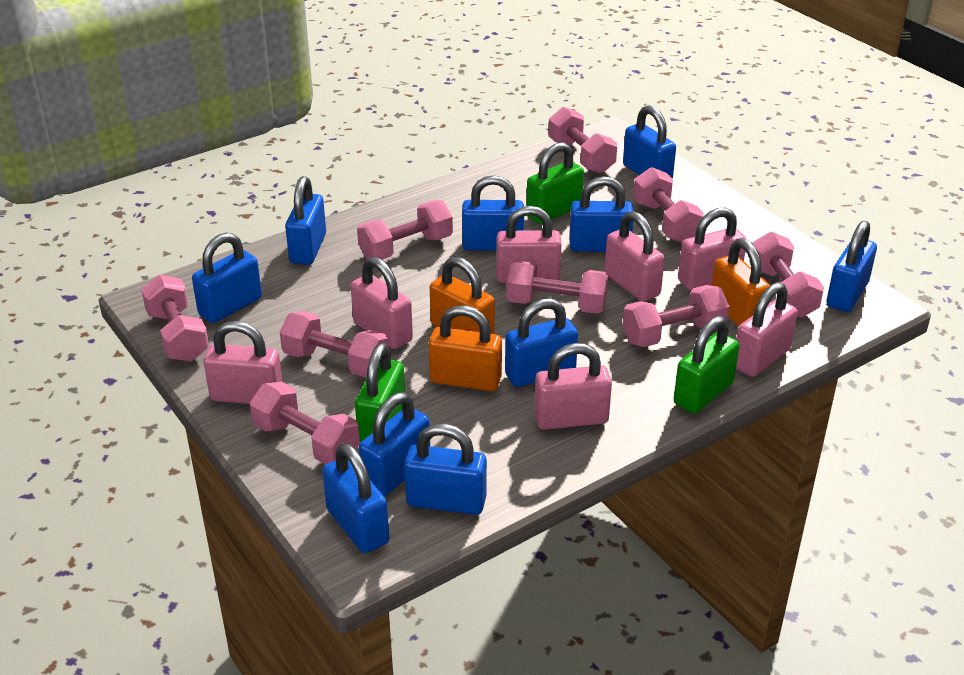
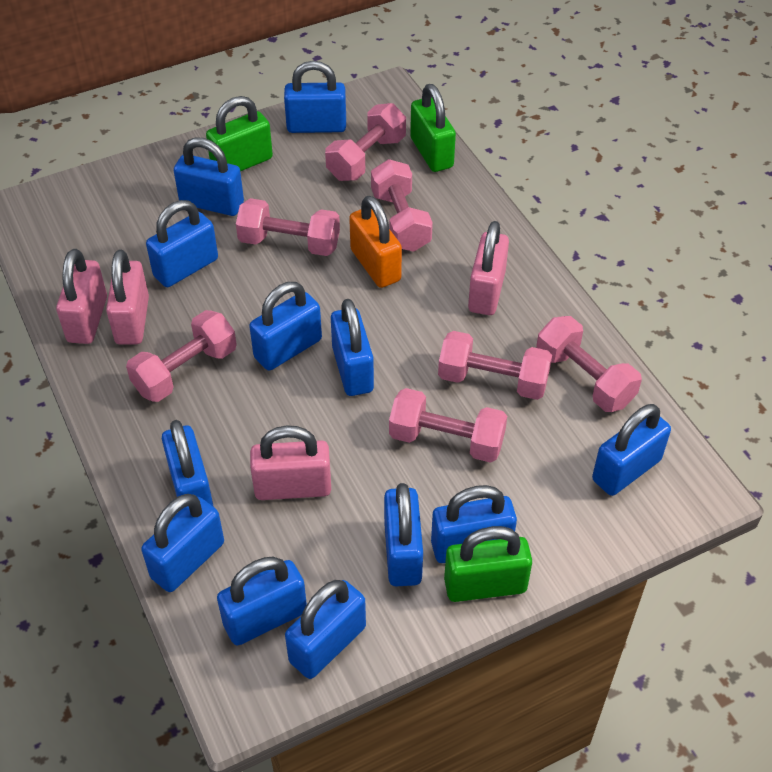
blue padlock: 10 -> 12
orange padlock: 3 -> 1
pink dumbbell: 9 -> 7
pink padlock: 7 -> 4

